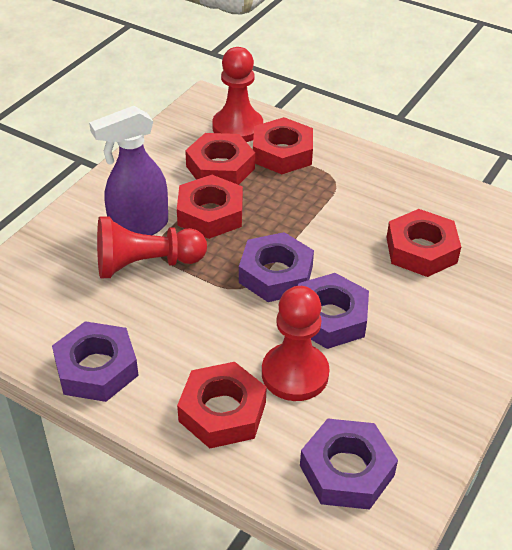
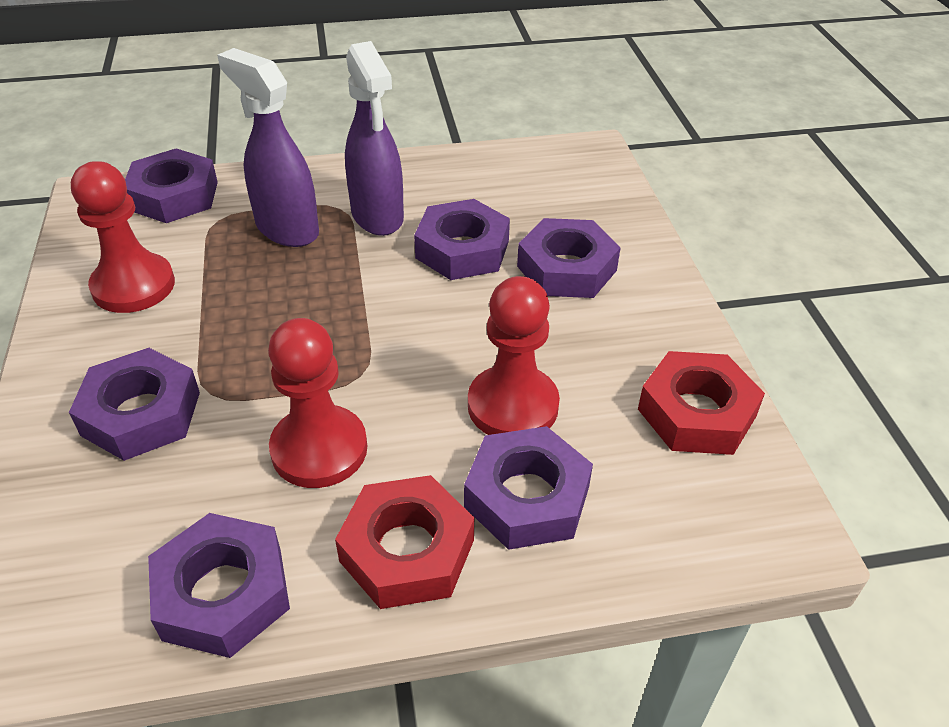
purple nut: 4 -> 6
purple spray bottle: 1 -> 2
red nut: 5 -> 2

